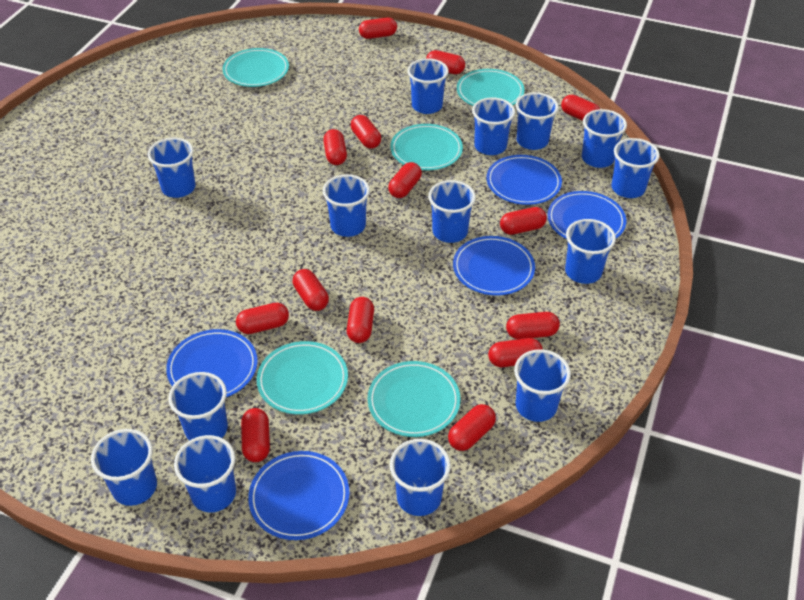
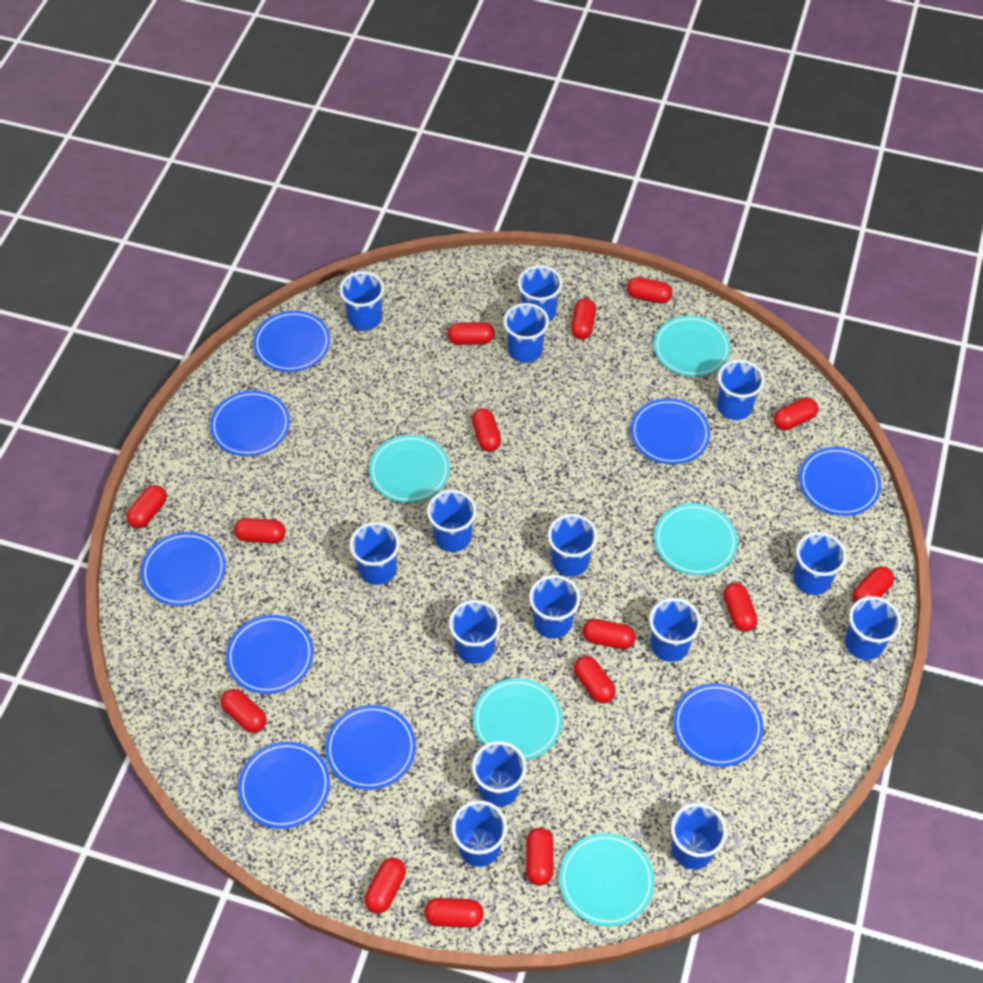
blue cup: 14 -> 15
blue plate: 5 -> 9
red capsule: 14 -> 15

